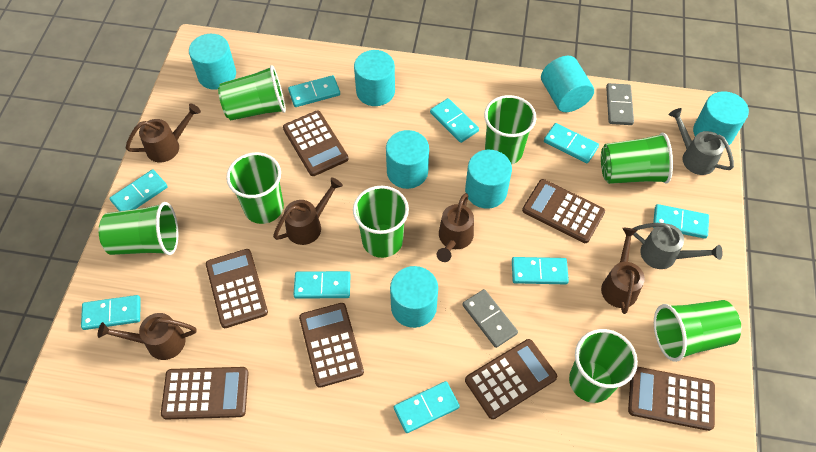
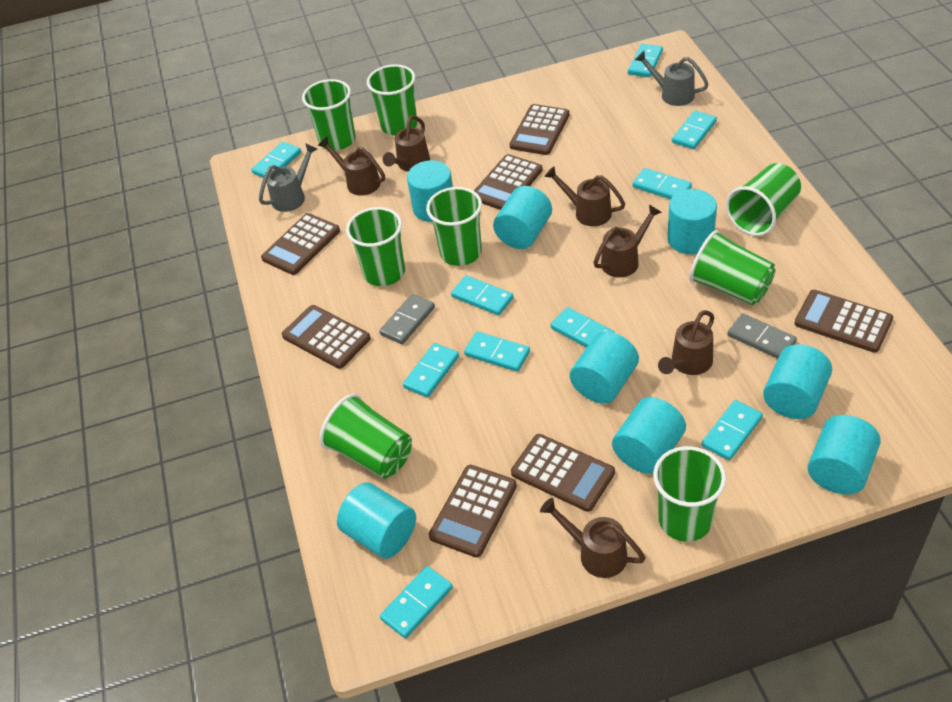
brown watering can: 5 -> 6
turquoise cylinder: 7 -> 8
turquoise domino: 9 -> 10

